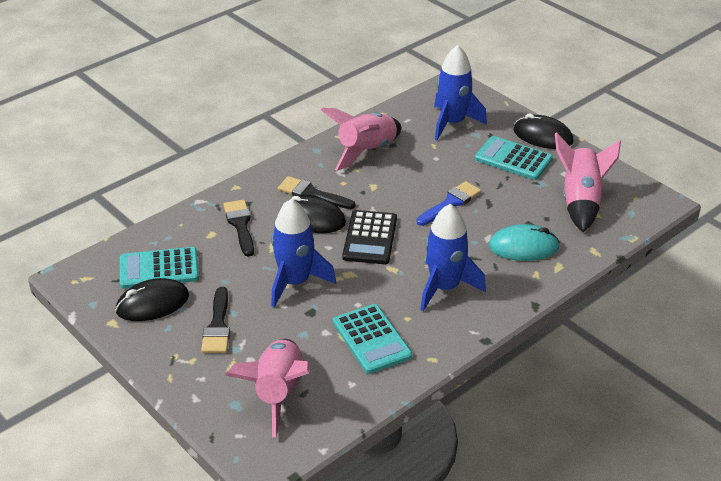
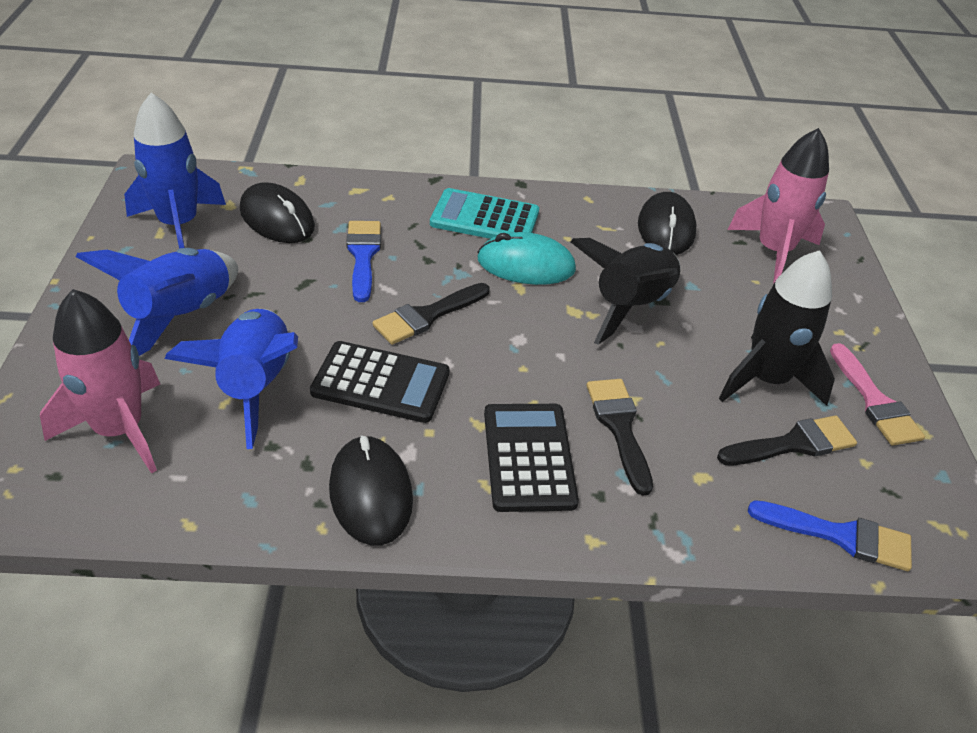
black calculator: 1 -> 2
black rocket: 0 -> 2
blue brush: 1 -> 2
pink brush: 0 -> 1
pink rocket: 3 -> 2
turquoise calculator: 3 -> 1

